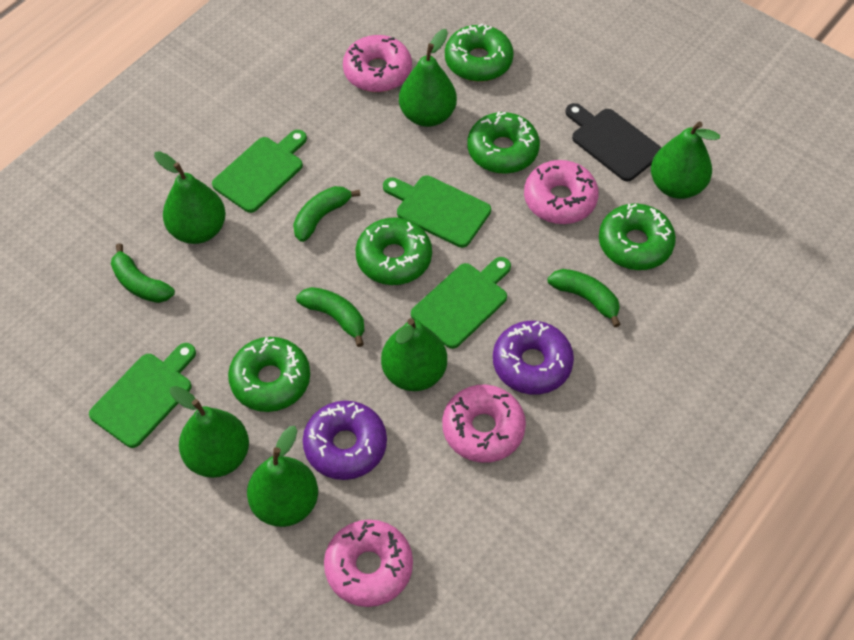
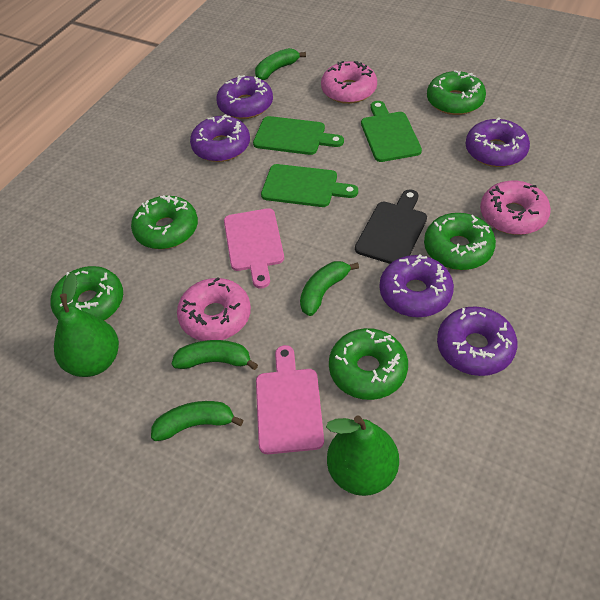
green cutting board: 4 -> 3
green pear: 6 -> 2
pink cutting board: 0 -> 2
pink donut: 4 -> 3
purple donut: 2 -> 5

